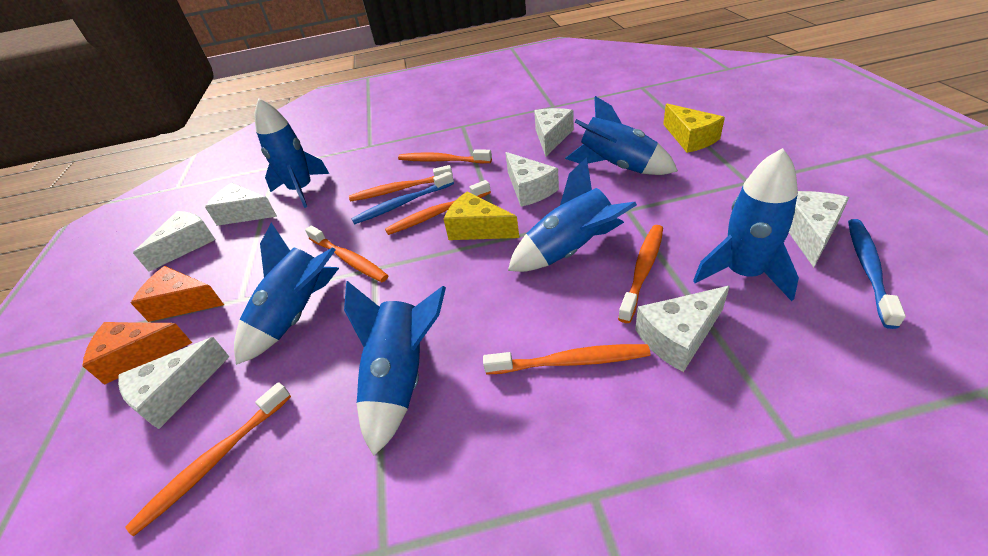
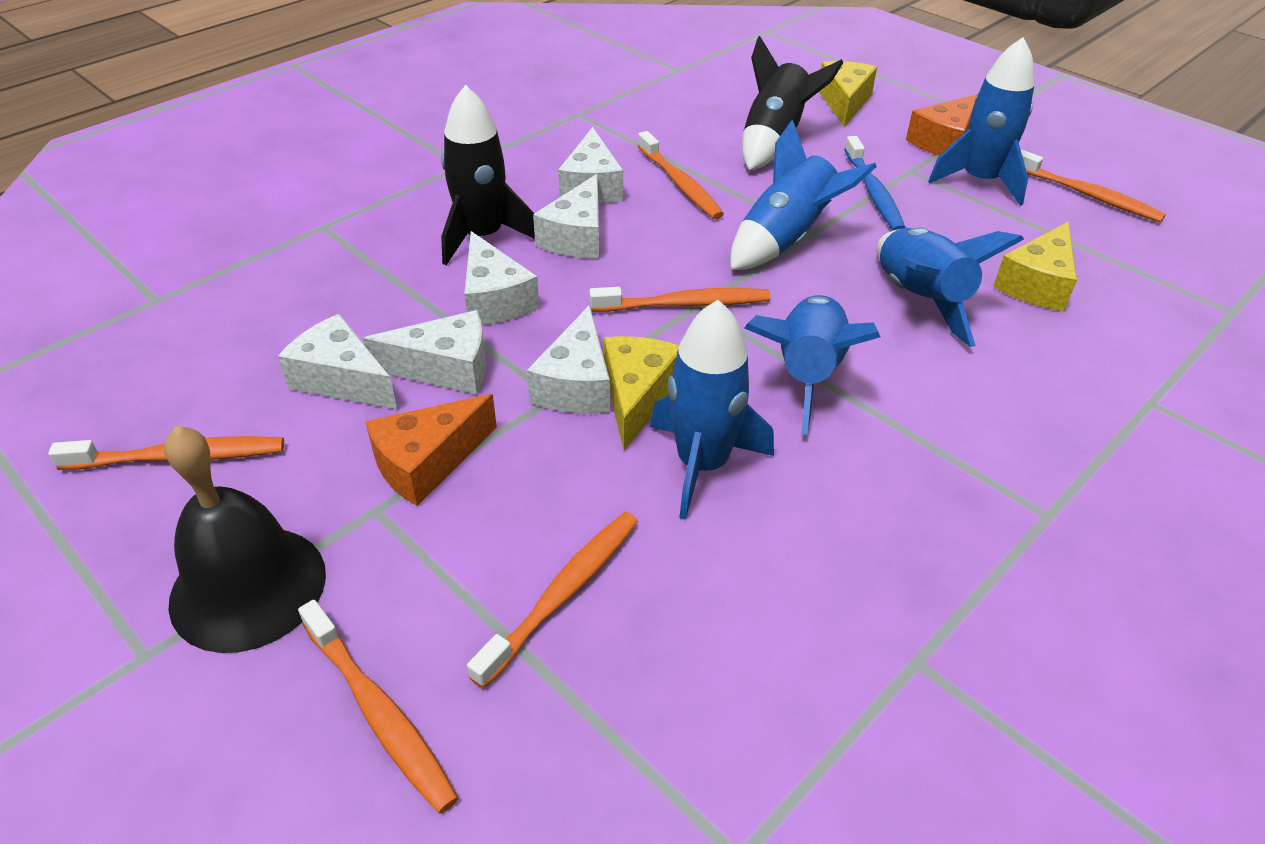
black bell: 0 -> 1
black rocket: 0 -> 2
blue rocket: 6 -> 5
blue toothbrush: 2 -> 1
orange toothbrush: 7 -> 6
white cheese: 7 -> 6
yellow cheese: 2 -> 3

